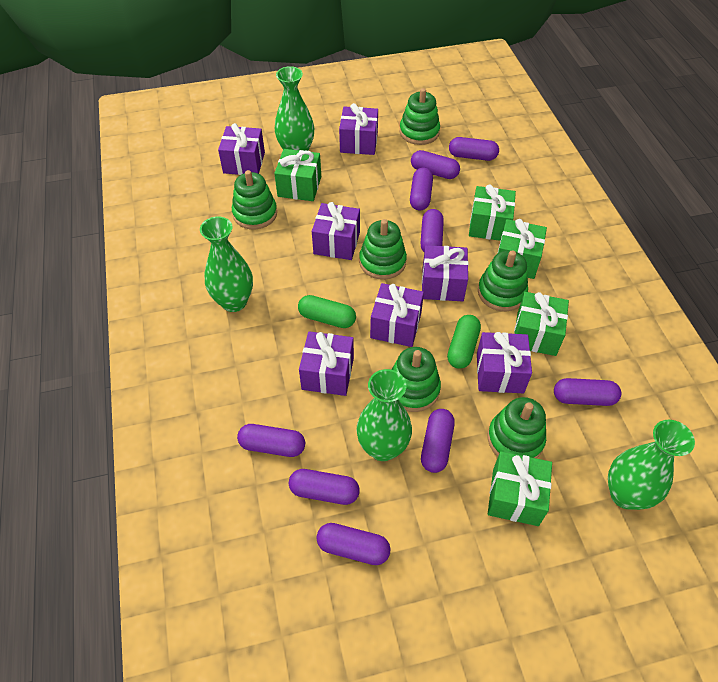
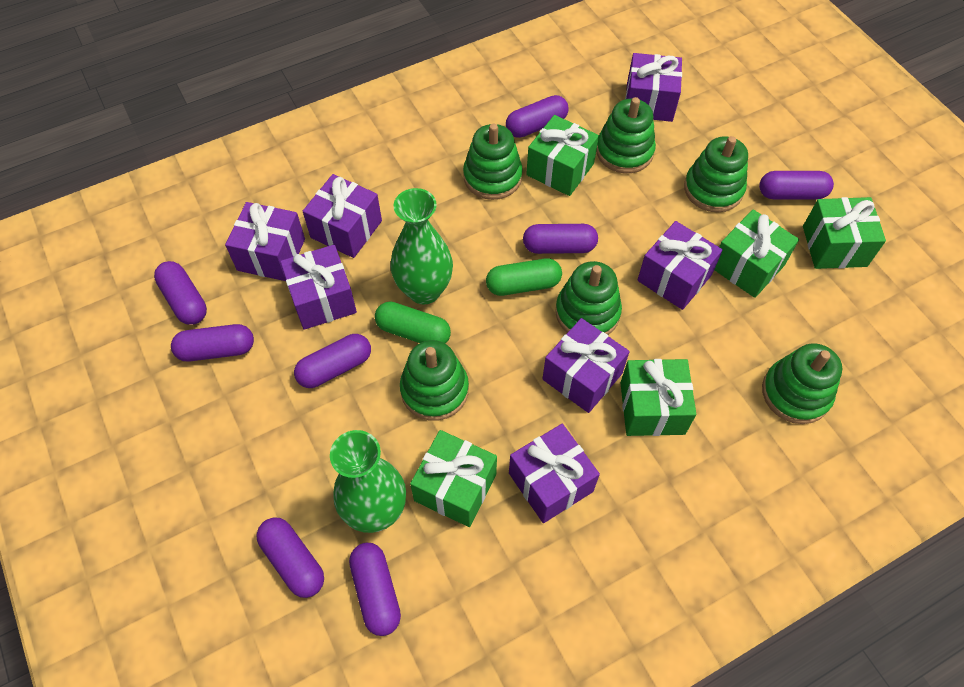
green vase: 4 -> 2
purple capsule: 9 -> 8

